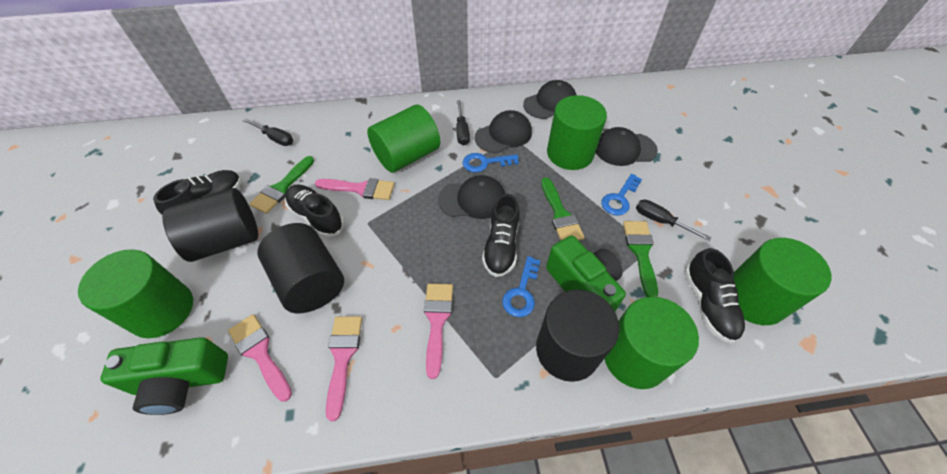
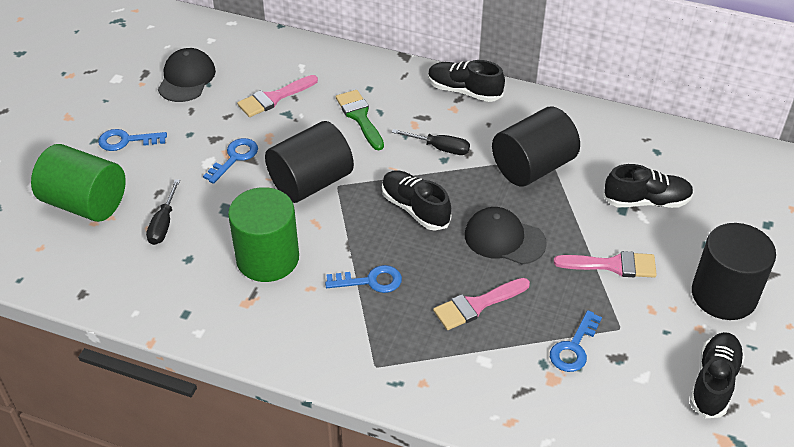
black cap: 4 -> 2
black screwdriver: 3 -> 2
blue key: 3 -> 4
green brush: 3 -> 1
green camera: 2 -> 0
green cylinder: 5 -> 2
pink brush: 4 -> 3

